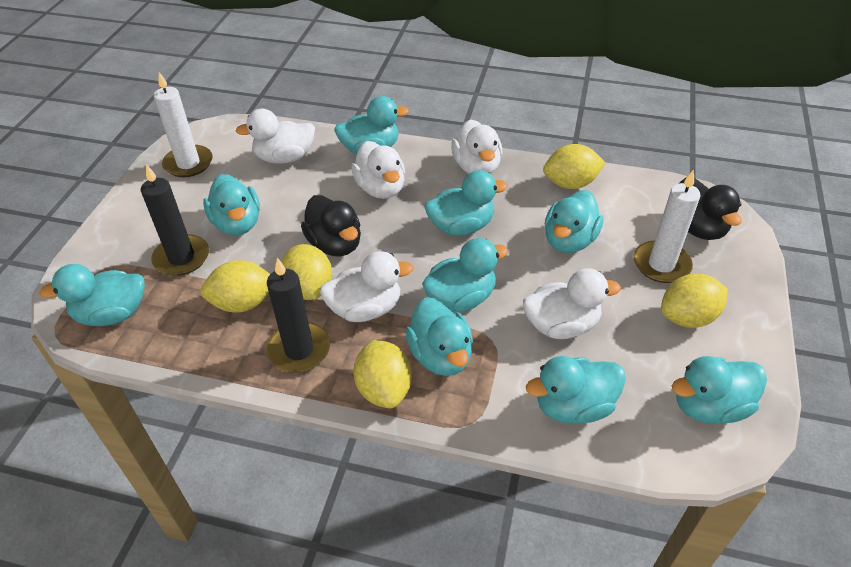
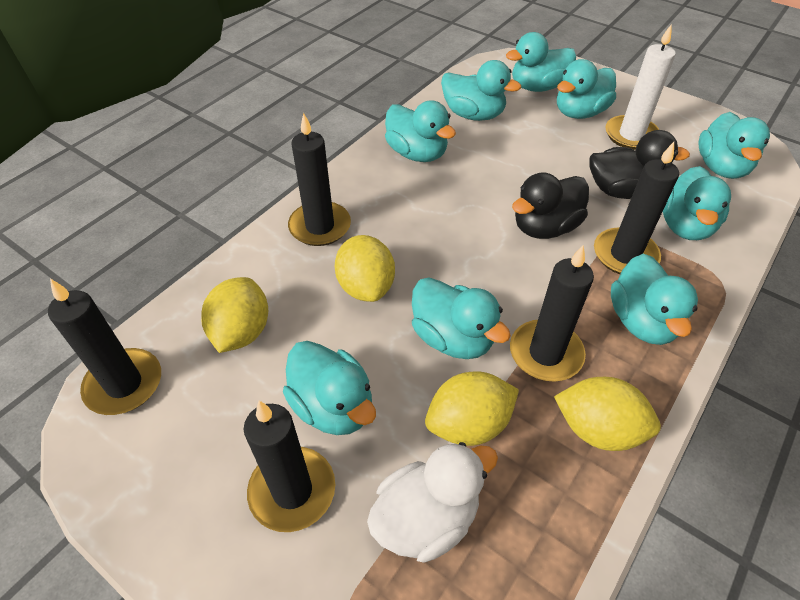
black candle: 2 -> 5
white candle: 2 -> 1
white duck: 5 -> 1
yellow lemon: 5 -> 4

